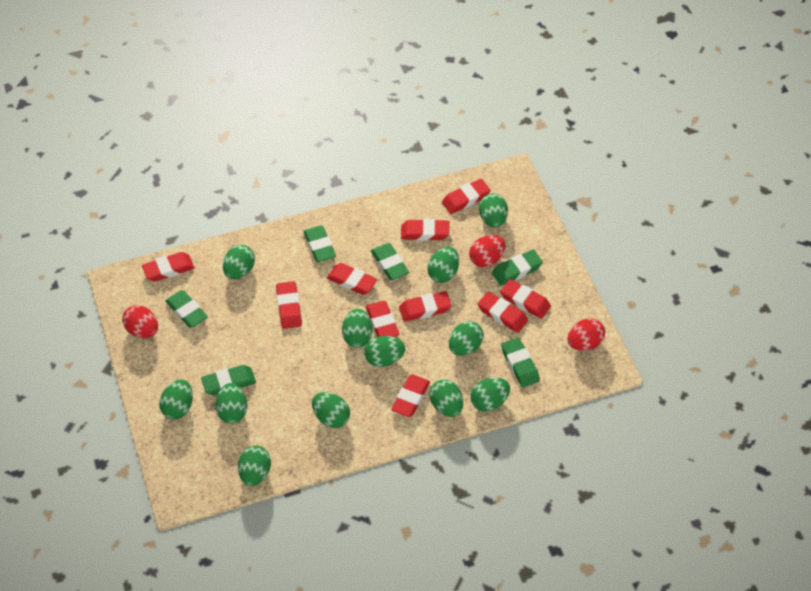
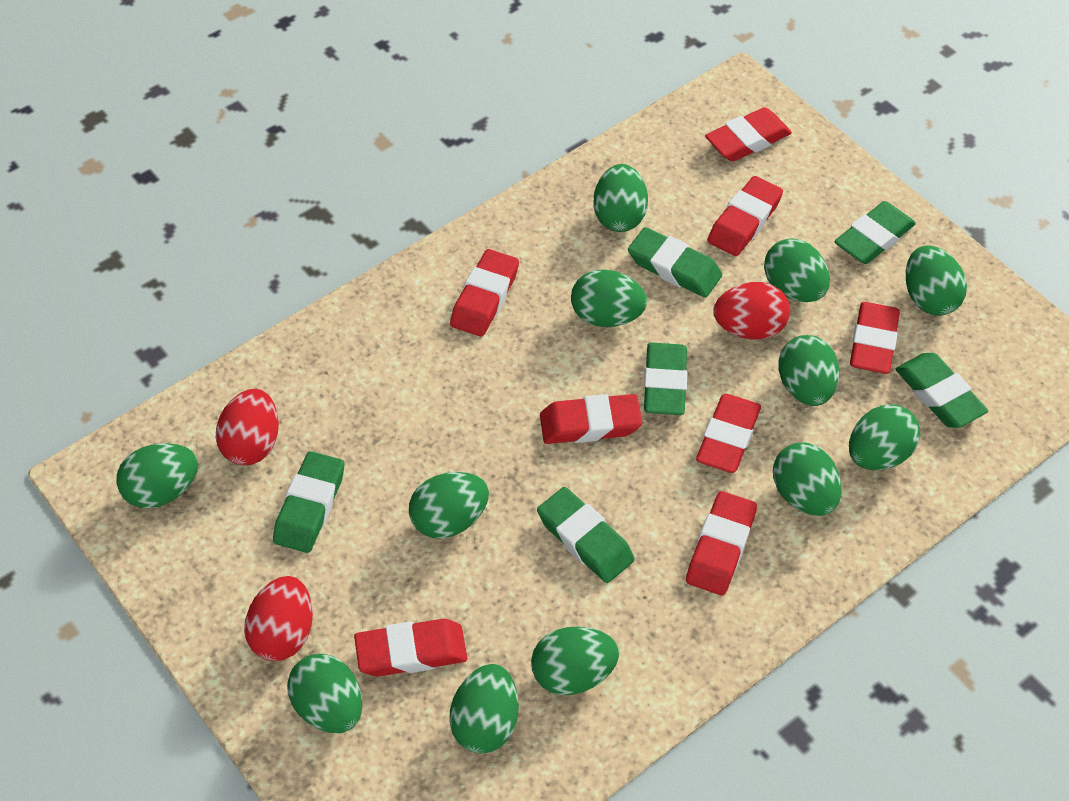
red eraser: 10 -> 8

